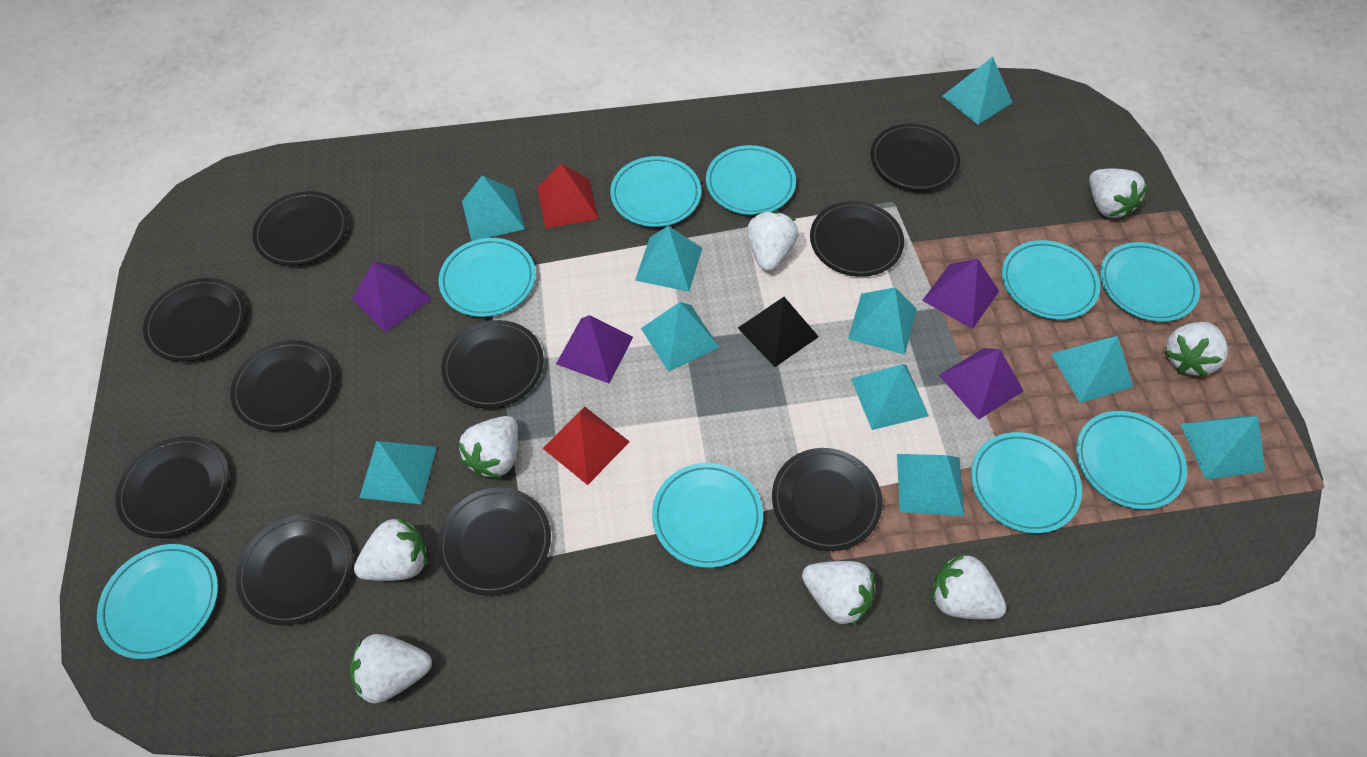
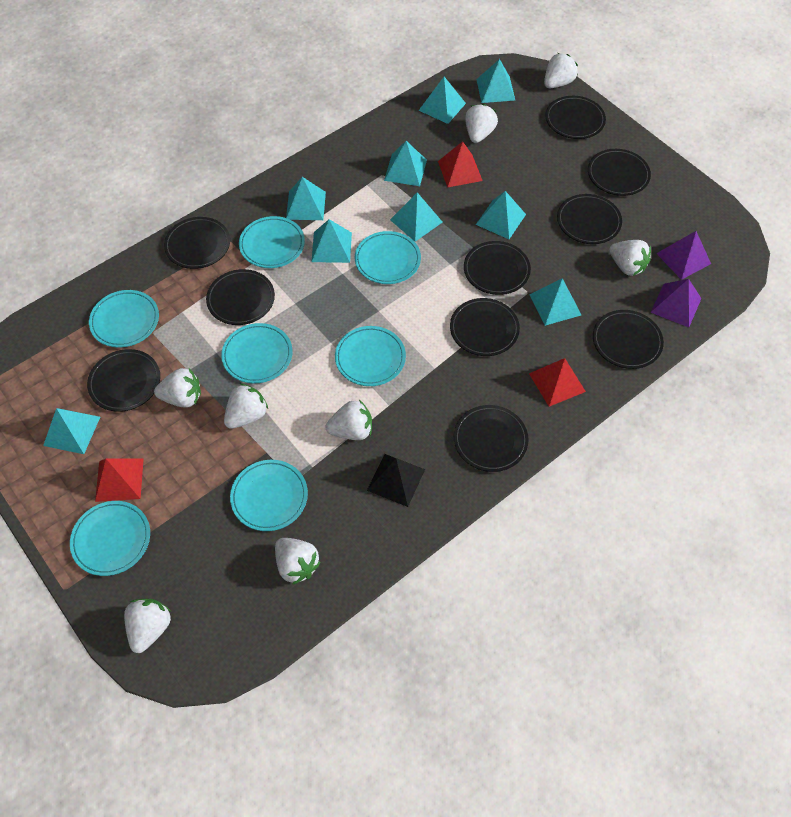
purple pyramid: 4 -> 2
red pyramid: 2 -> 3
turquoise plate: 9 -> 7
turquoise pyramid: 10 -> 9

